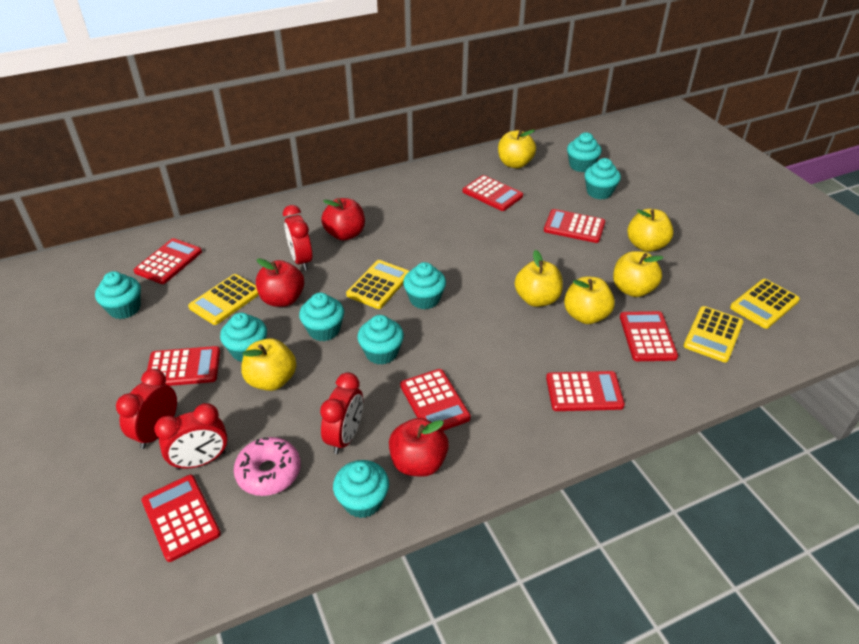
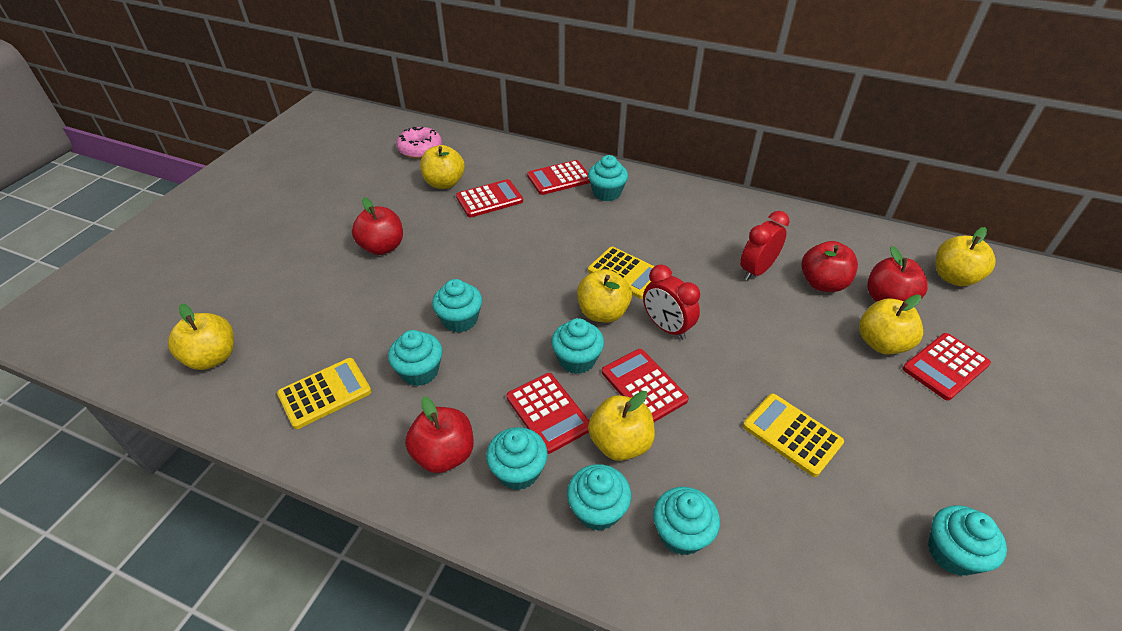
red apple: 3 -> 4
red calculator: 8 -> 5
red clock: 4 -> 2
yellow calculator: 4 -> 3

